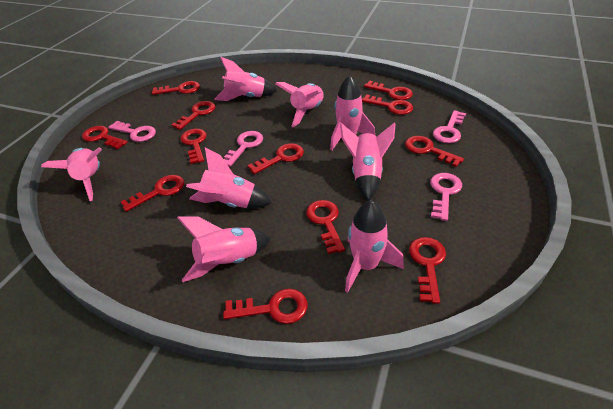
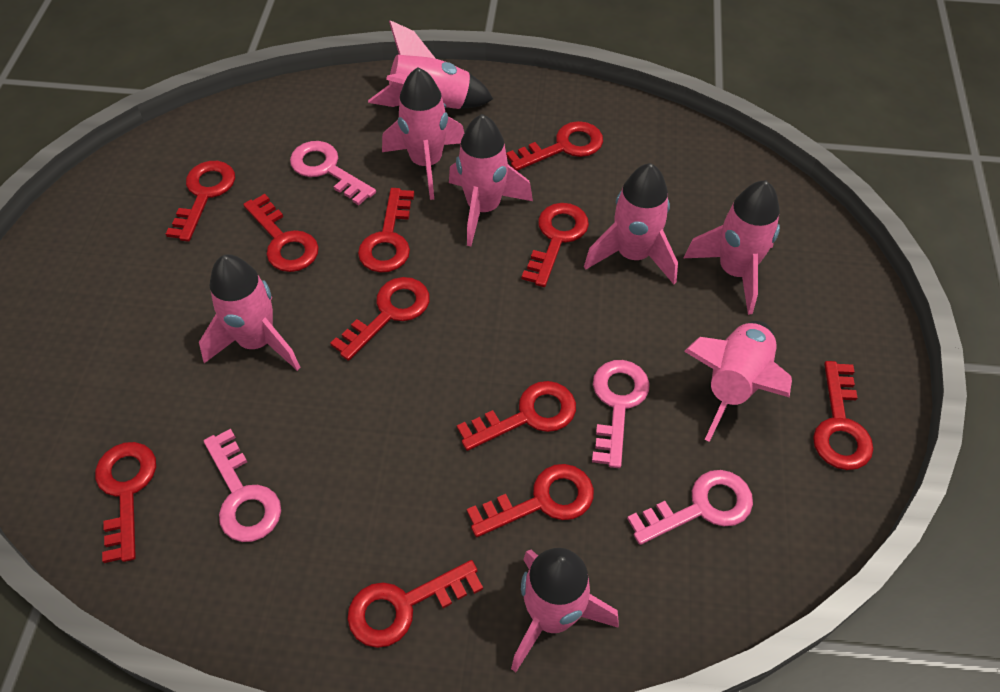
red key: 12 -> 11

